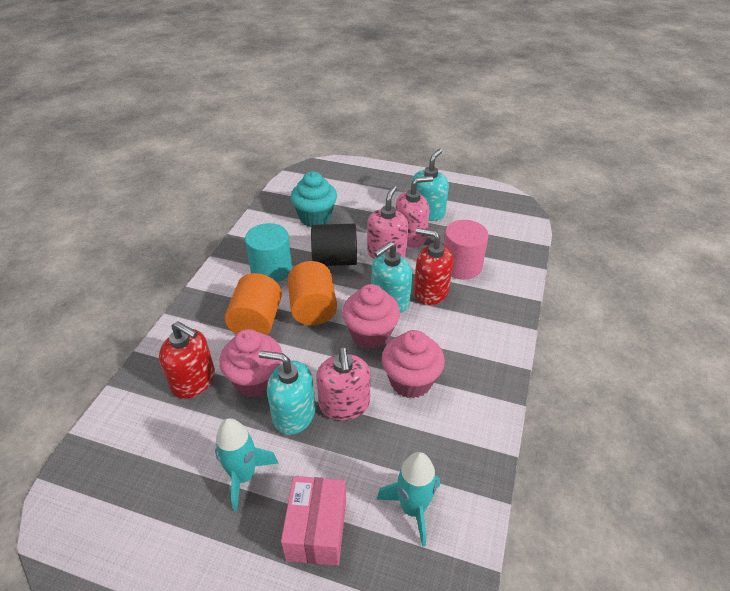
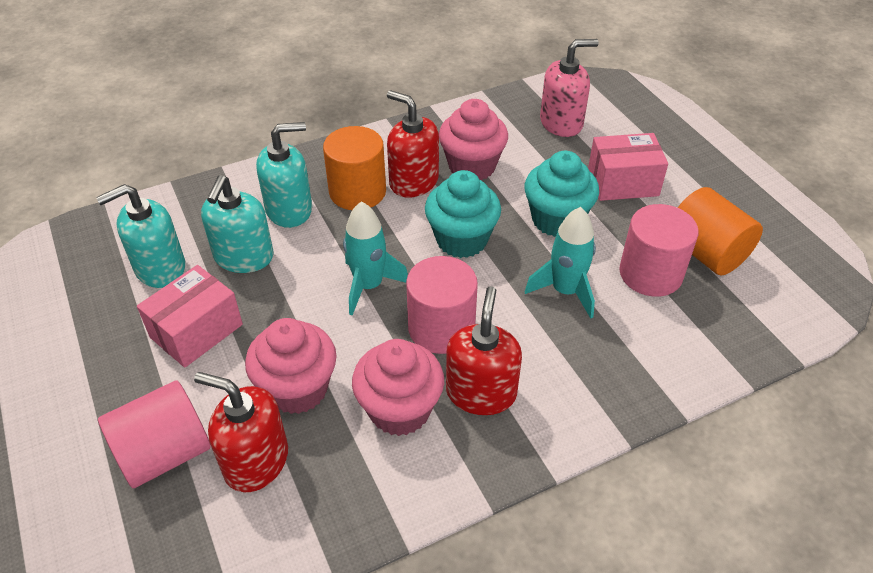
black cylinder: 1 -> 0
pink box: 1 -> 2
pink cylinder: 1 -> 3
pink soap dispenser: 3 -> 1
red soap dispenser: 2 -> 3
turquoise cupcake: 1 -> 2
turquoise cylinder: 1 -> 0

